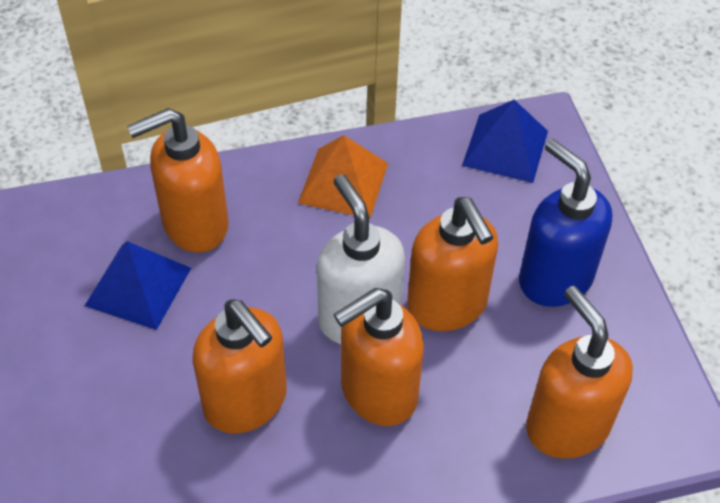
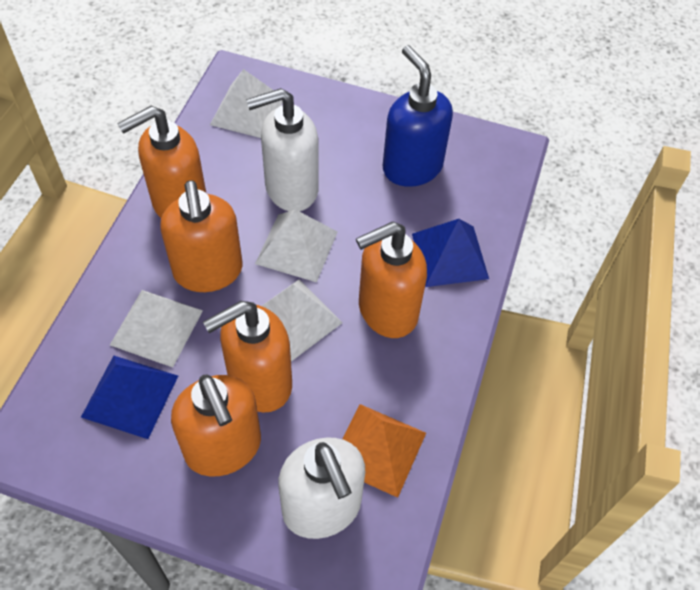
white pyramid: 0 -> 4
white soap dispenser: 1 -> 2

